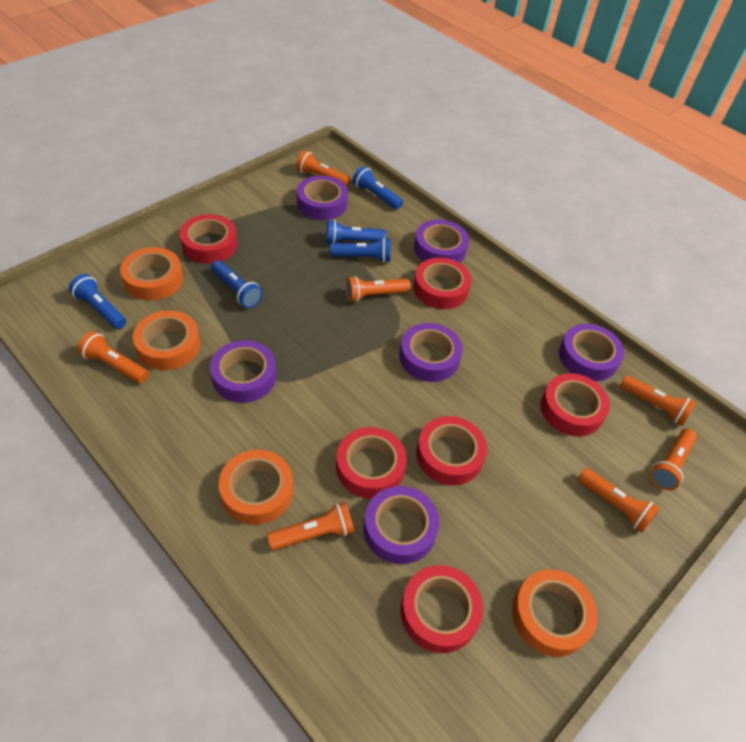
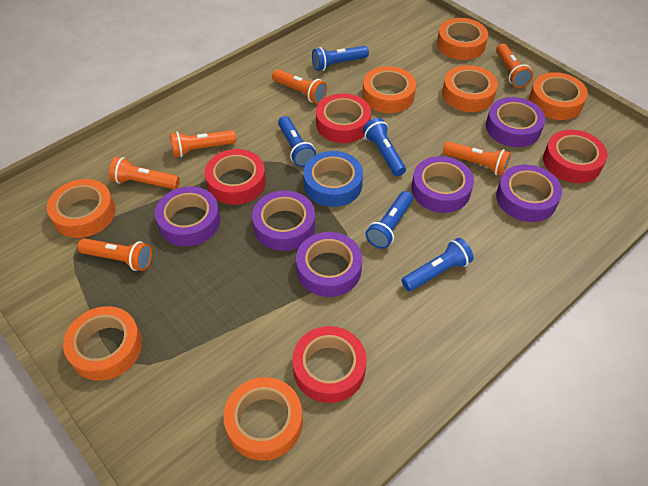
blue tape: 0 -> 1
orange flashlight: 7 -> 6
orange tape: 4 -> 7
red tape: 6 -> 4

